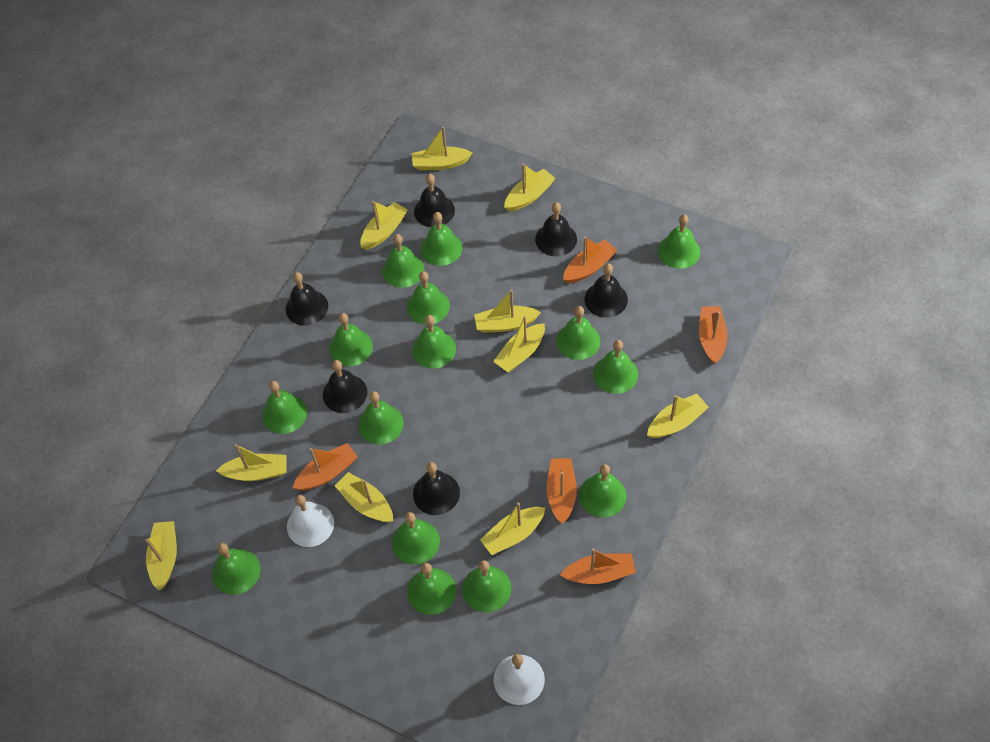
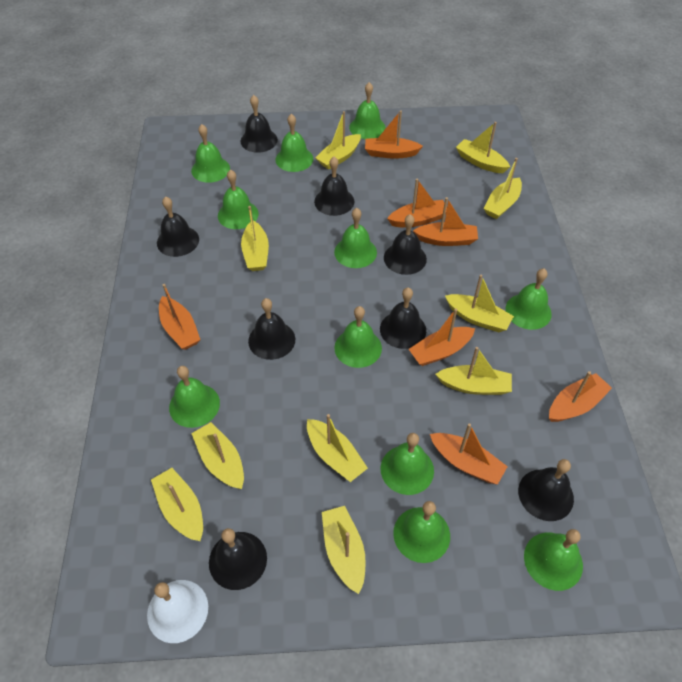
black bell: 6 -> 8
green bell: 15 -> 11
orange boat: 5 -> 7
white bell: 2 -> 1

